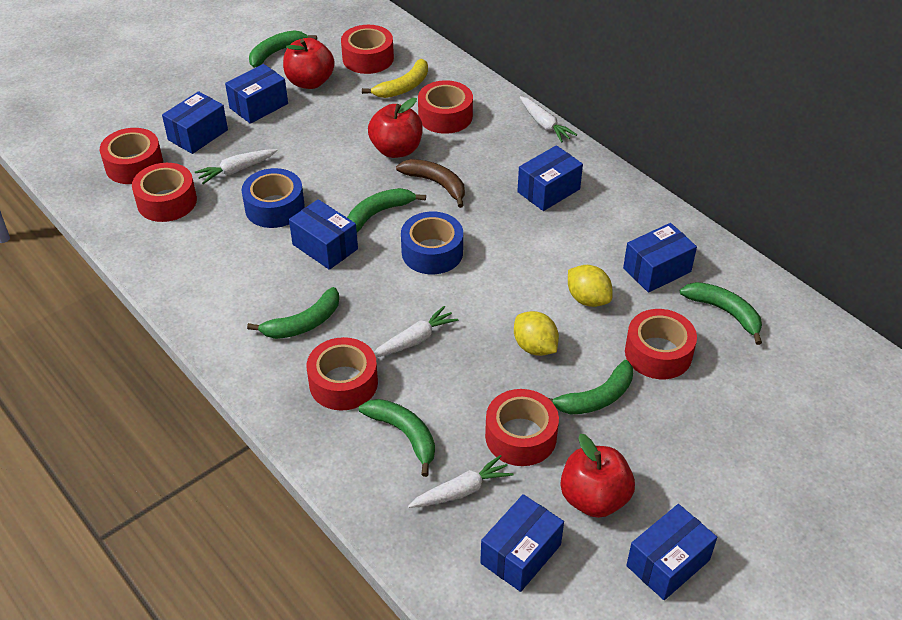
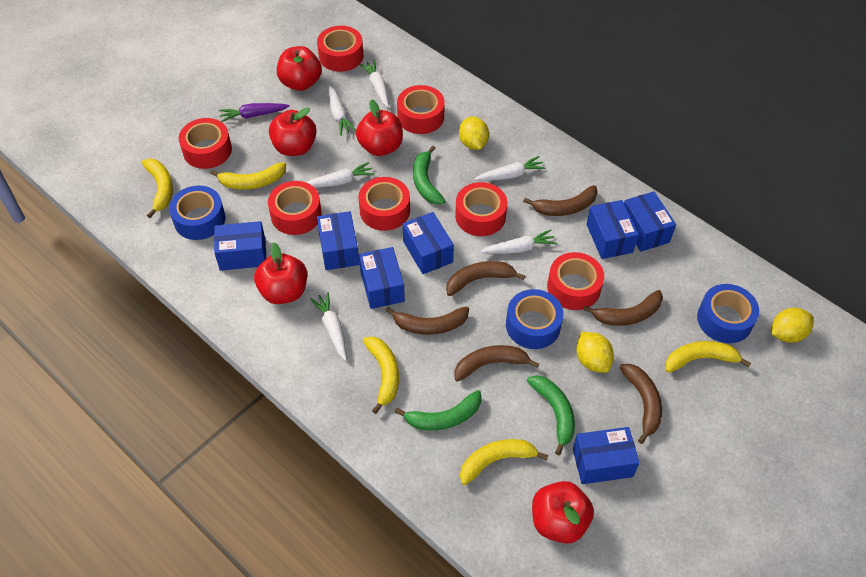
blue tape: 2 -> 3
brown banana: 1 -> 6
green banana: 6 -> 3
purple carrot: 0 -> 1
red apple: 3 -> 5
white carrot: 4 -> 6
yellow banana: 1 -> 5
yellow lemon: 2 -> 3

